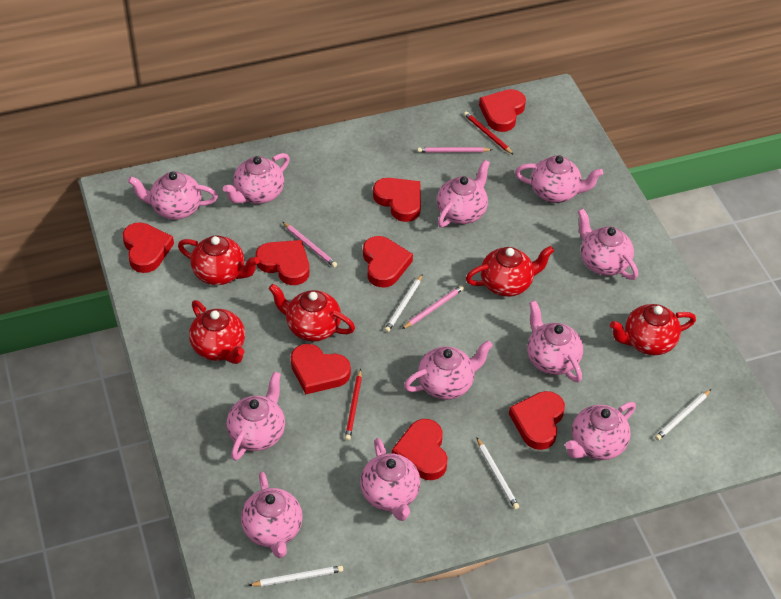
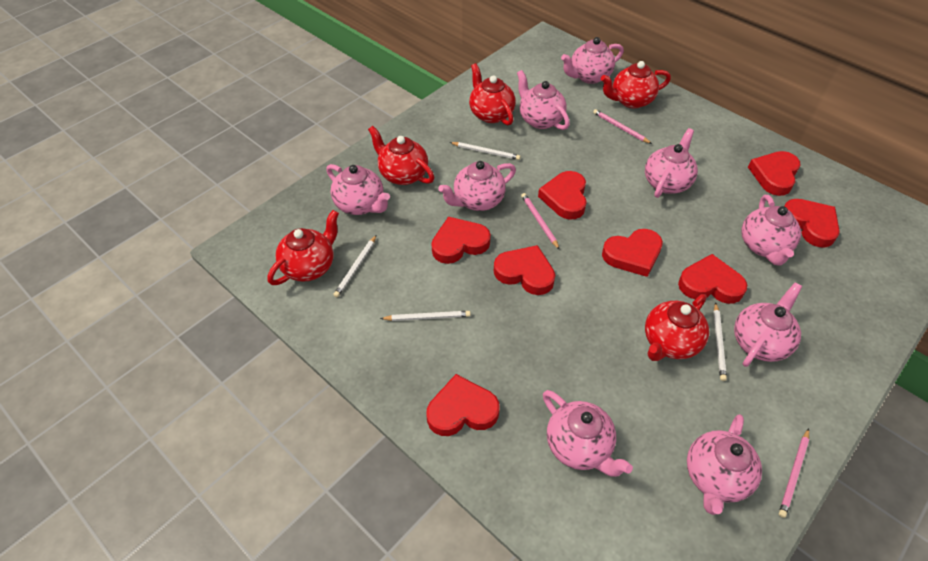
pink teapot: 11 -> 9
red pencil: 2 -> 0

